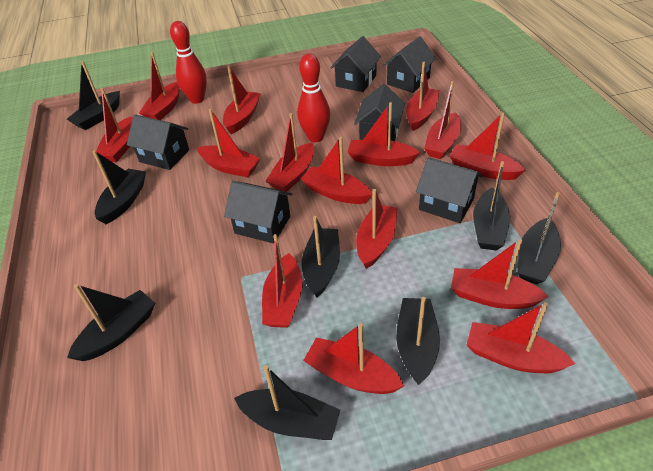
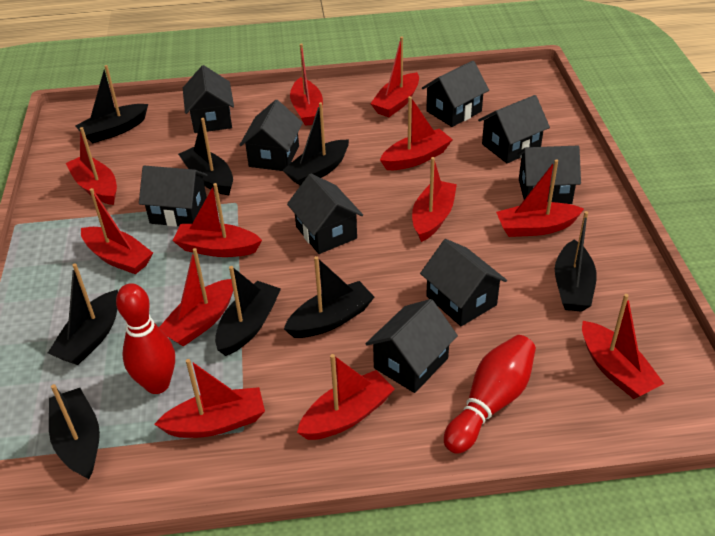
black house: 6 -> 9
red boat: 15 -> 12

